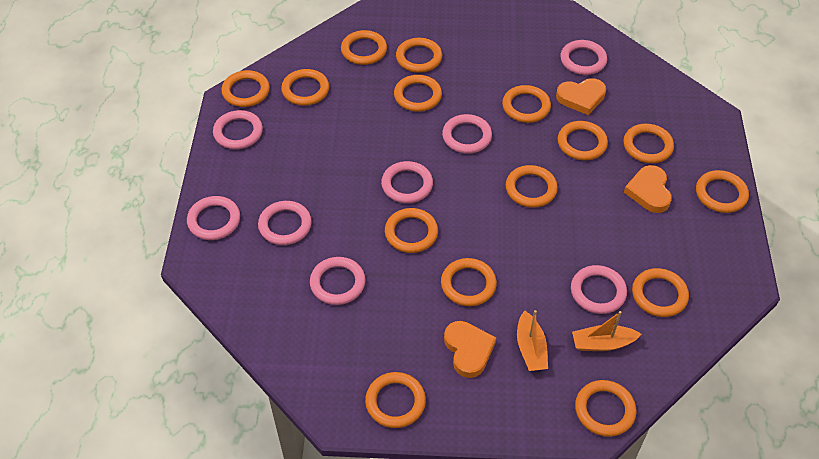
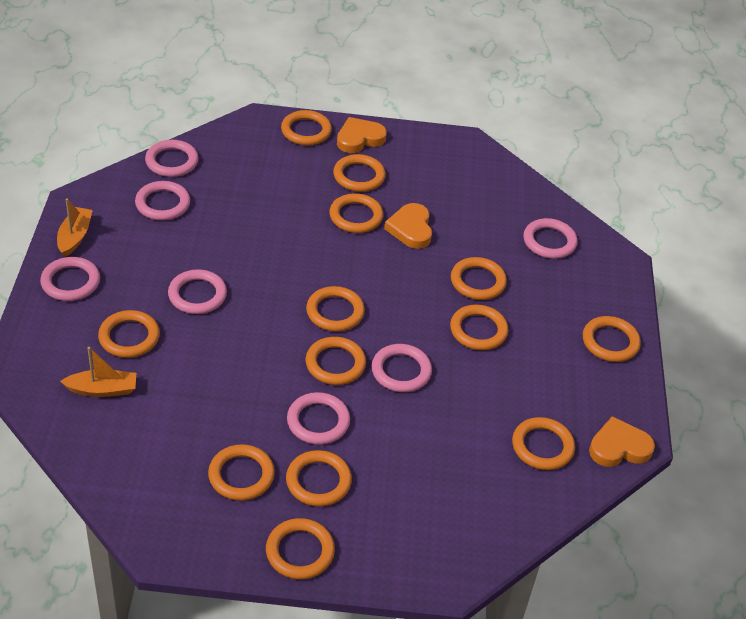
orange ring: 15 -> 13
pink ring: 8 -> 7

